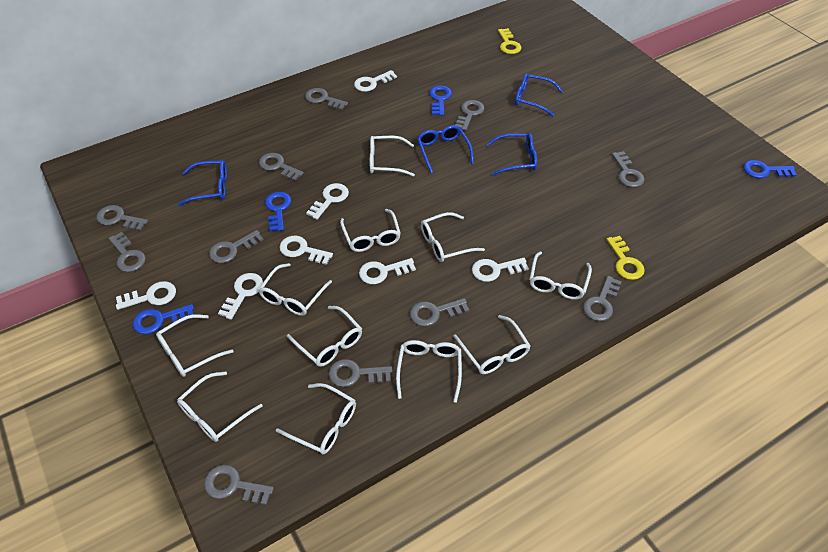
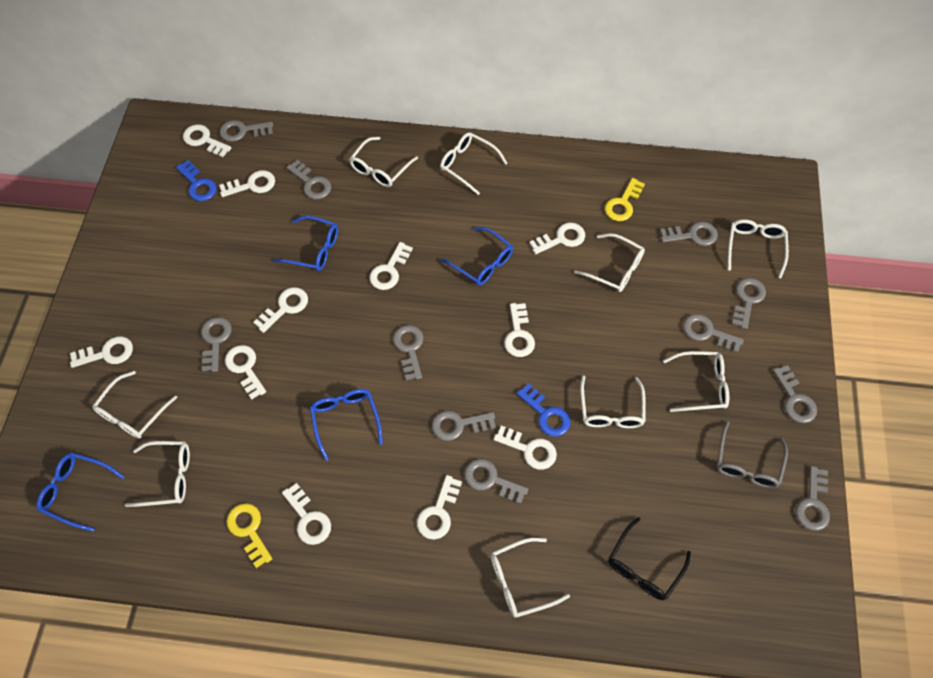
black glasses: 0 -> 1
blue key: 4 -> 2
grey glasses: 0 -> 1
white glasses: 11 -> 9
white key: 7 -> 11

